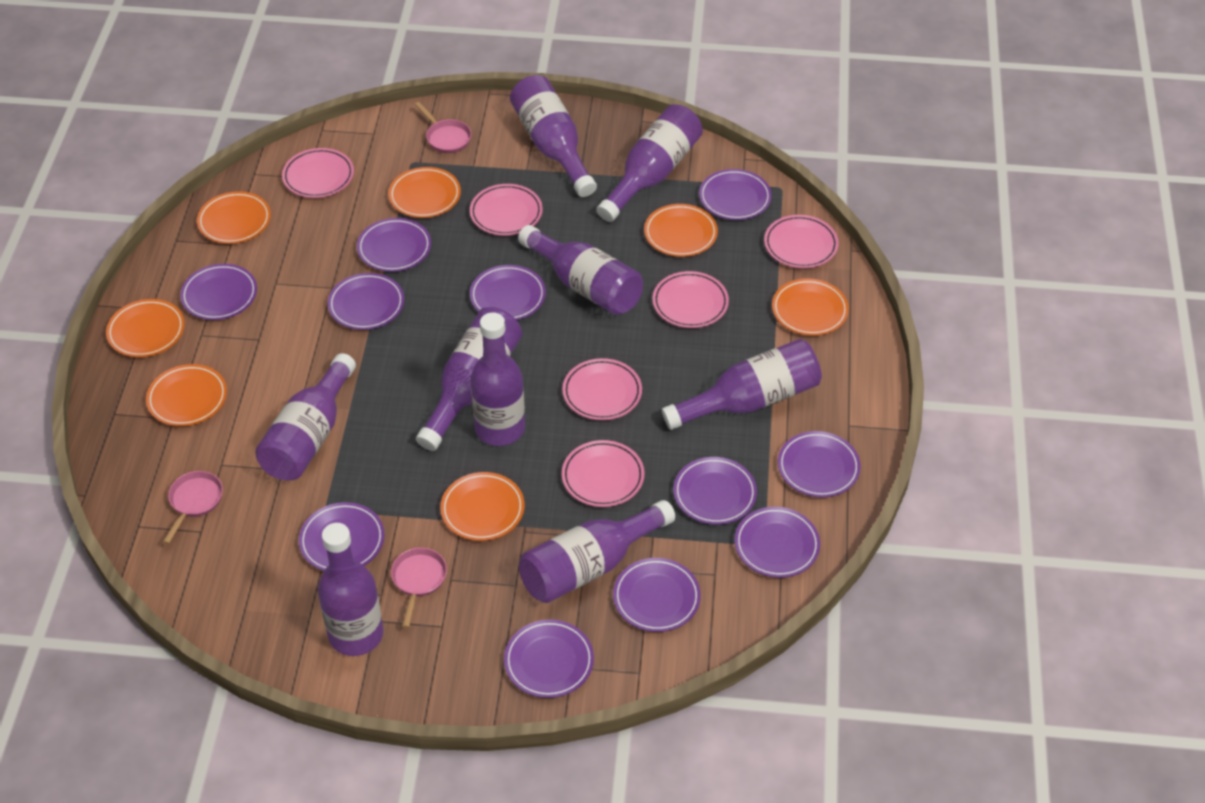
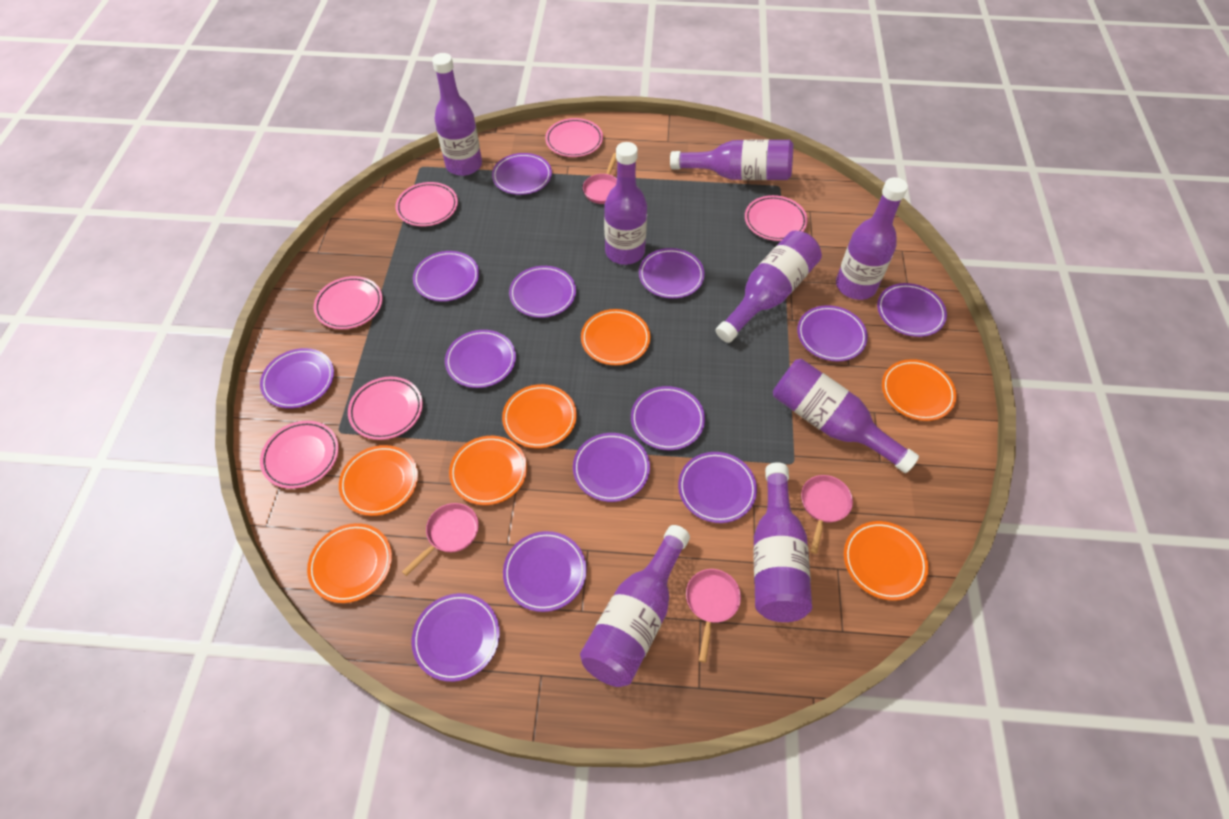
pink pan: 3 -> 4
purple bottle: 9 -> 8
purple plate: 11 -> 13

